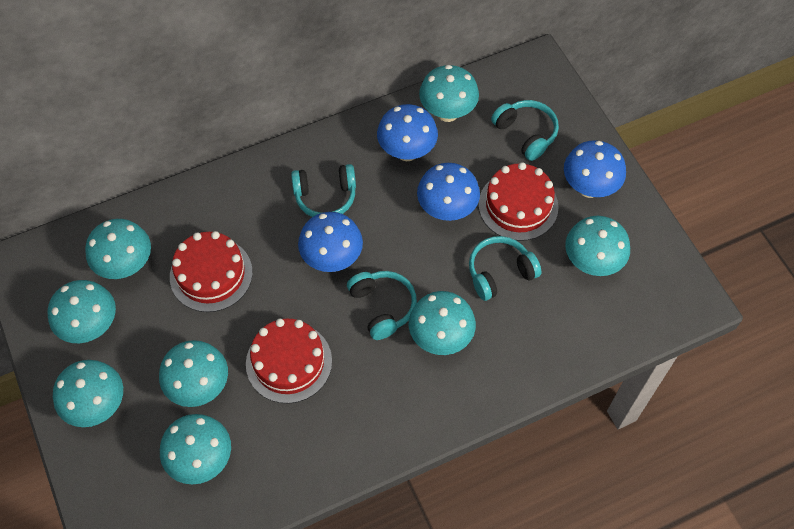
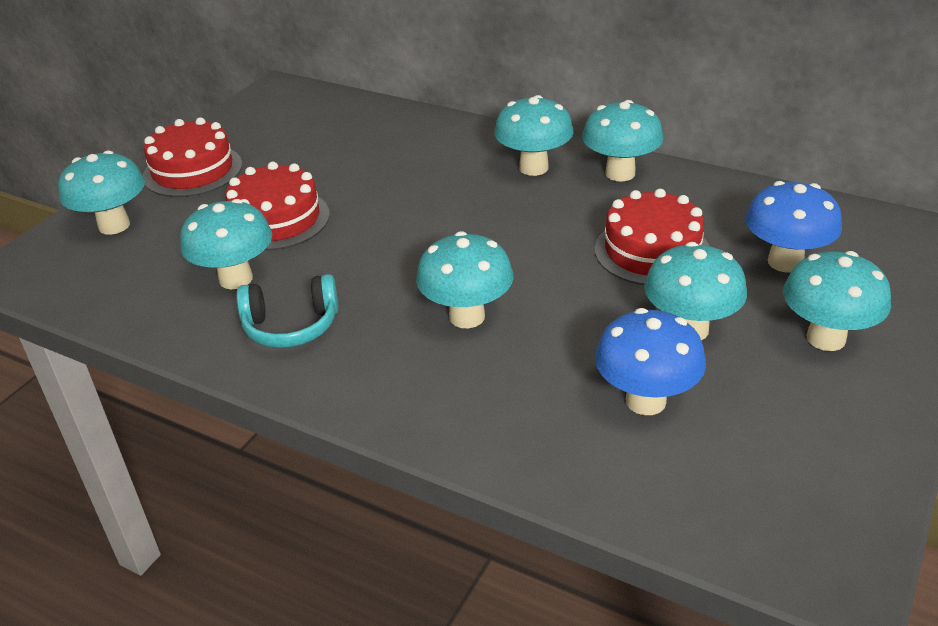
blue mushroom: 4 -> 2
turquoise headphones: 4 -> 1
turquoise mushroom: 8 -> 7

